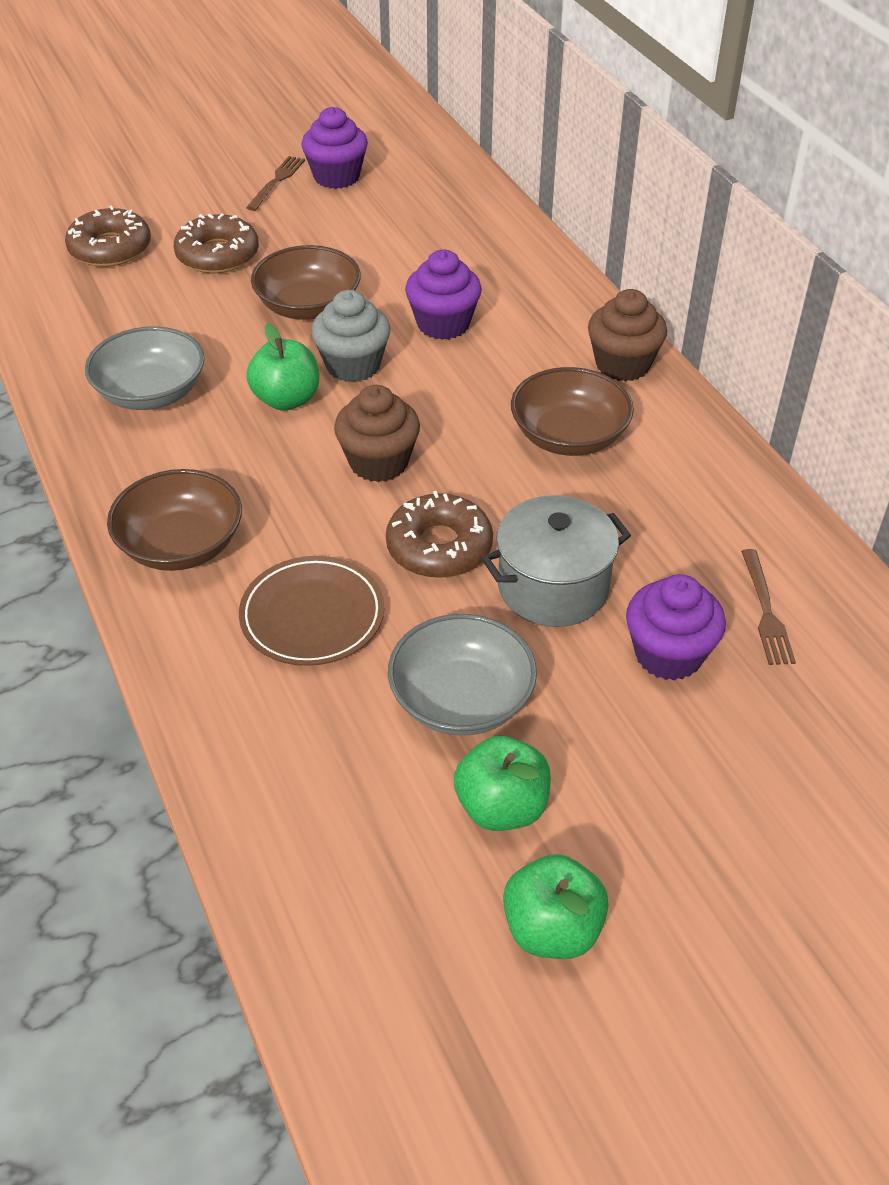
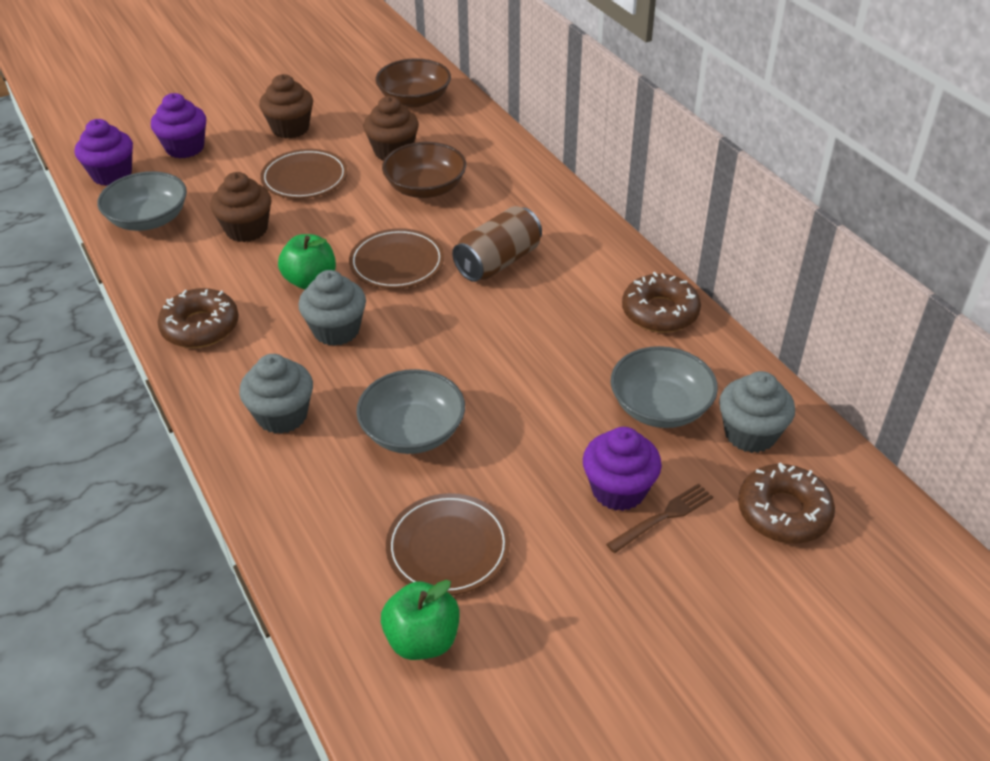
brown bowl: 3 -> 2
brown can: 0 -> 1
brown cupcake: 2 -> 3
brown fork: 2 -> 1
brown plate: 1 -> 3
green apple: 3 -> 2
grey bowl: 2 -> 3
grey cupcake: 1 -> 3
grey pot: 1 -> 0

